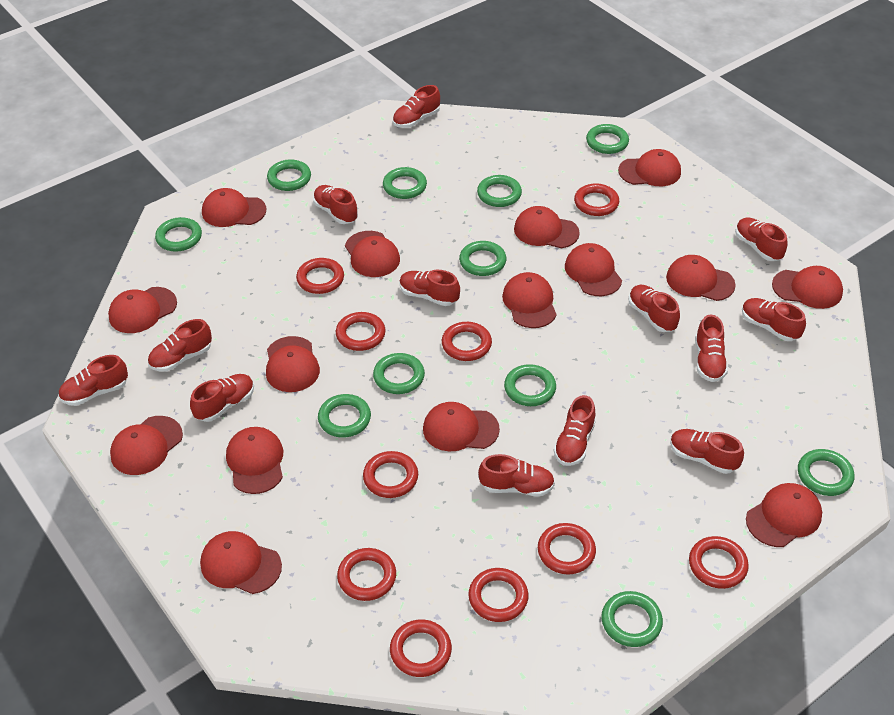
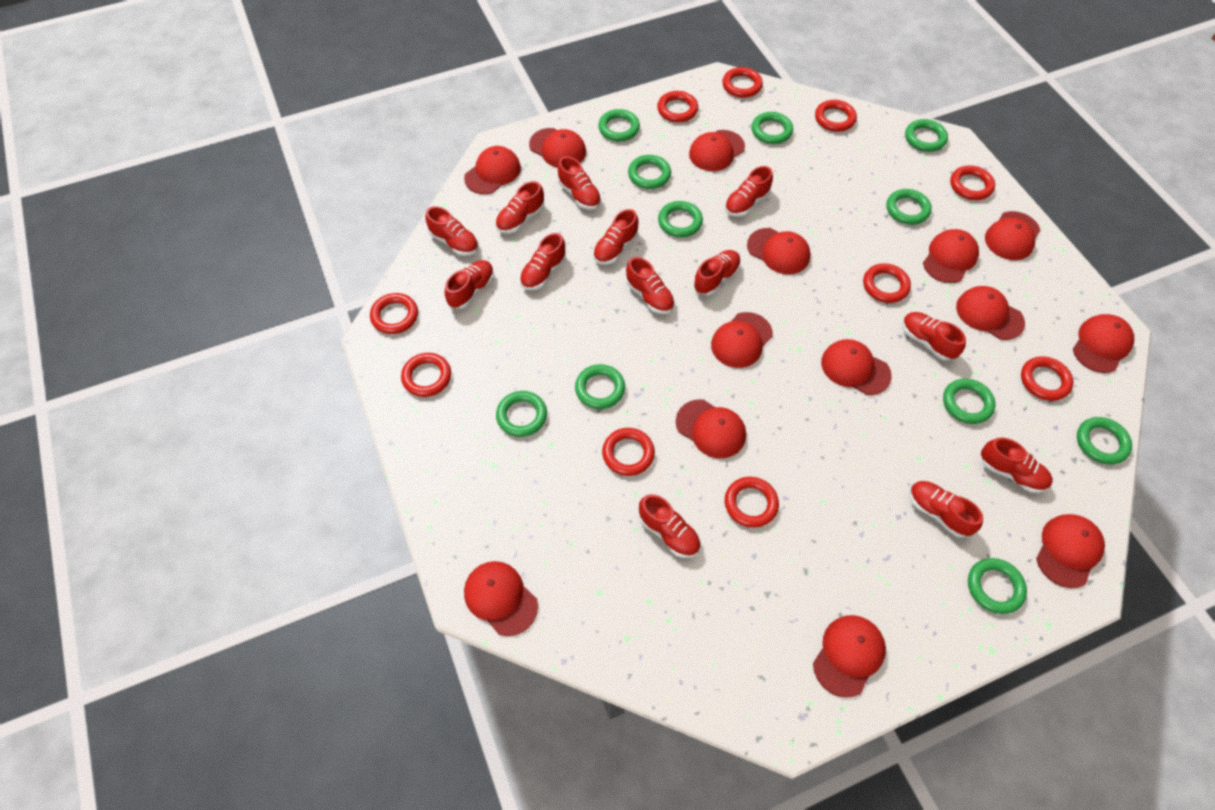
red cap: 15 -> 14

